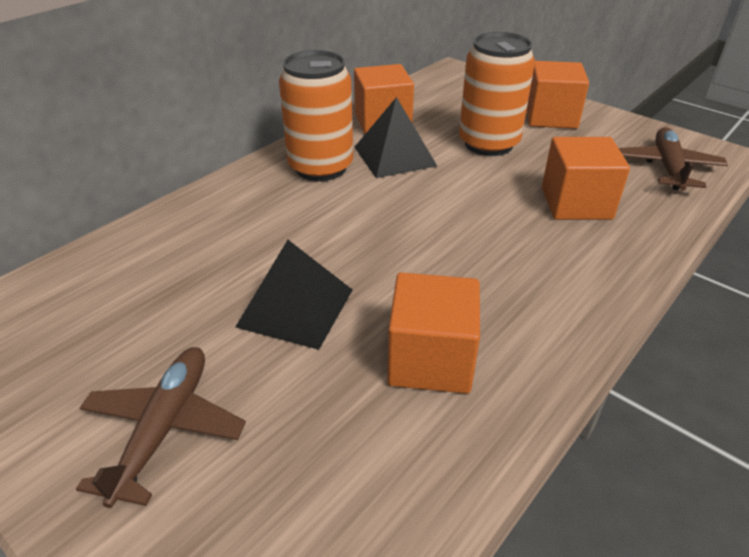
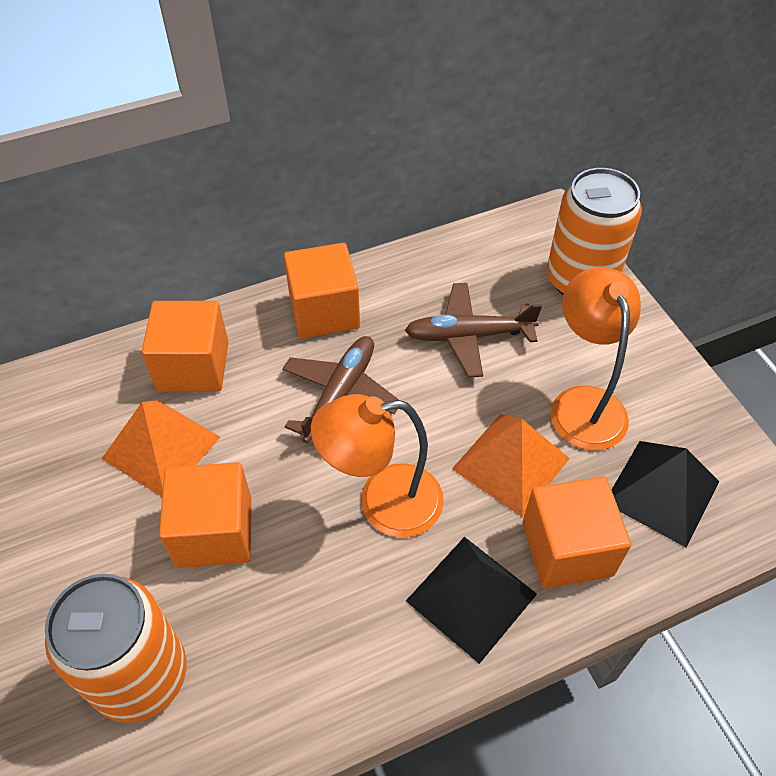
orange lamp: 0 -> 2
orange pyramid: 0 -> 2

